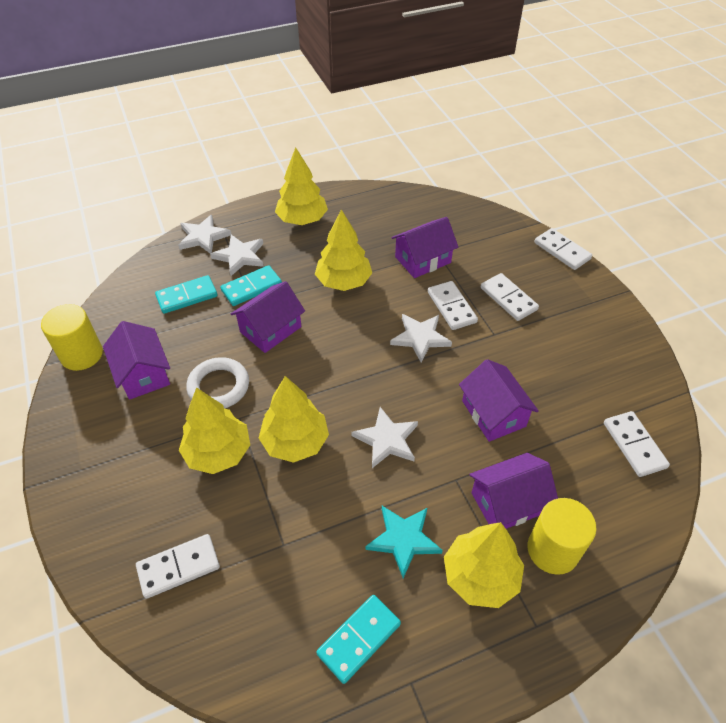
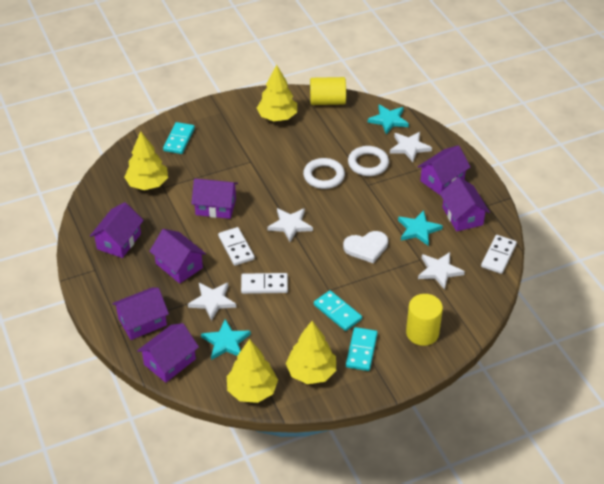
purple house: 5 -> 7
turquoise star: 1 -> 3
white domino: 5 -> 3
white heart: 0 -> 1
white ring: 1 -> 2
yellow tree: 5 -> 4

